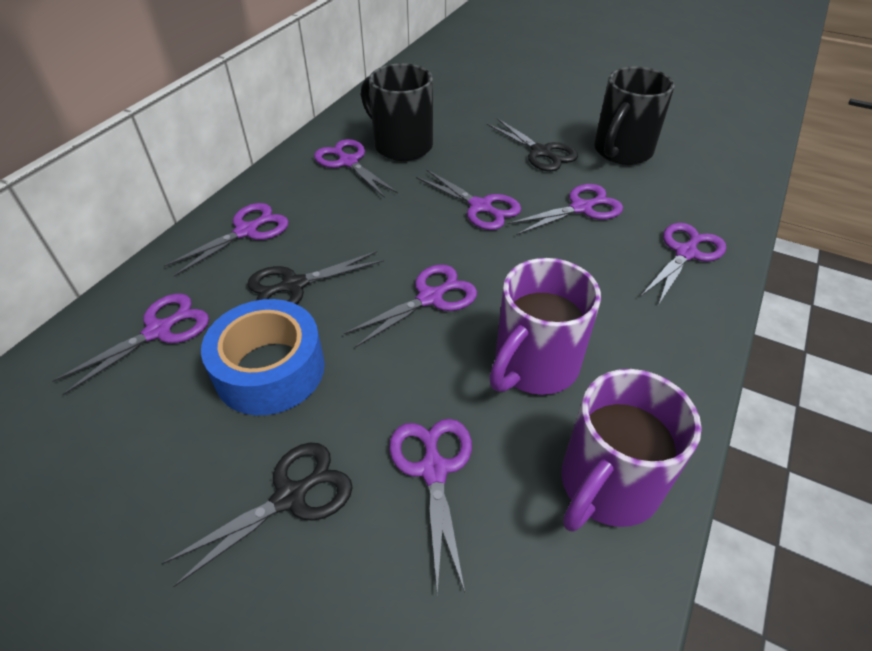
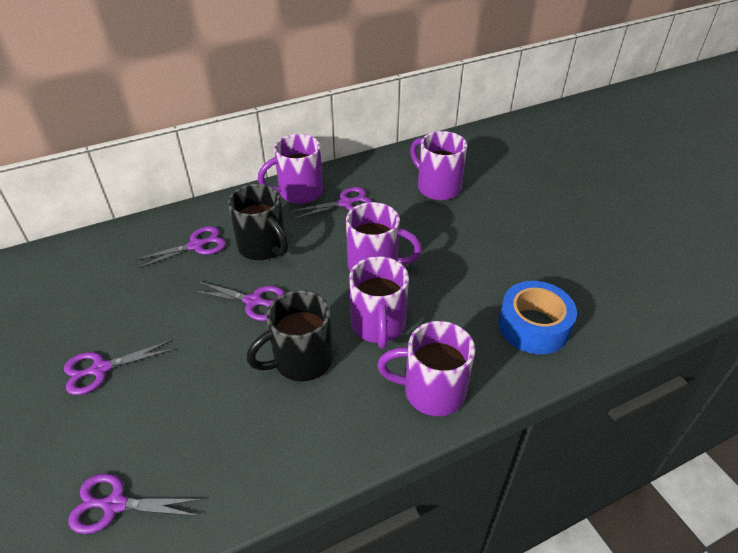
black scissors: 3 -> 0
purple mug: 2 -> 5
purple scissors: 8 -> 5

